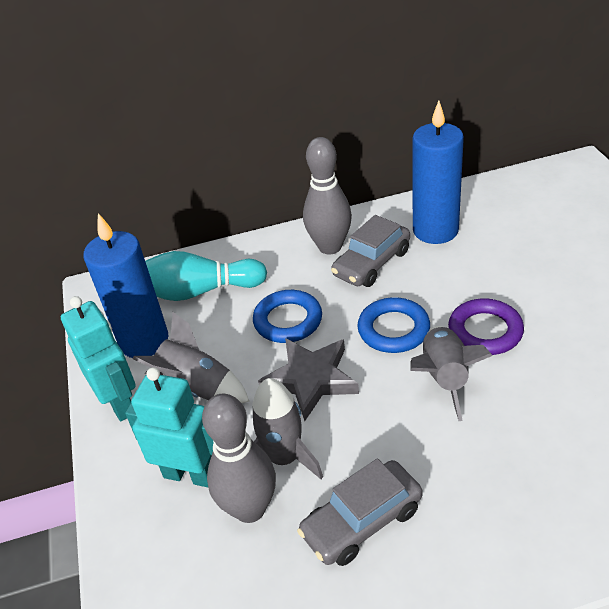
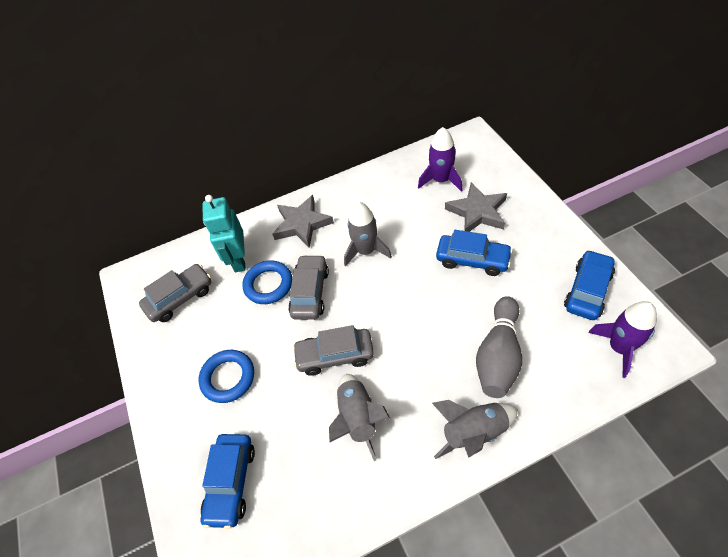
blue candle: 2 -> 0
blue car: 0 -> 3
grey bowling pin: 2 -> 1
grey car: 2 -> 3
grey star: 1 -> 2
purple ring: 1 -> 0
purple rocket: 0 -> 2
turquoise bowling pin: 1 -> 0
turquoise robot: 2 -> 1

